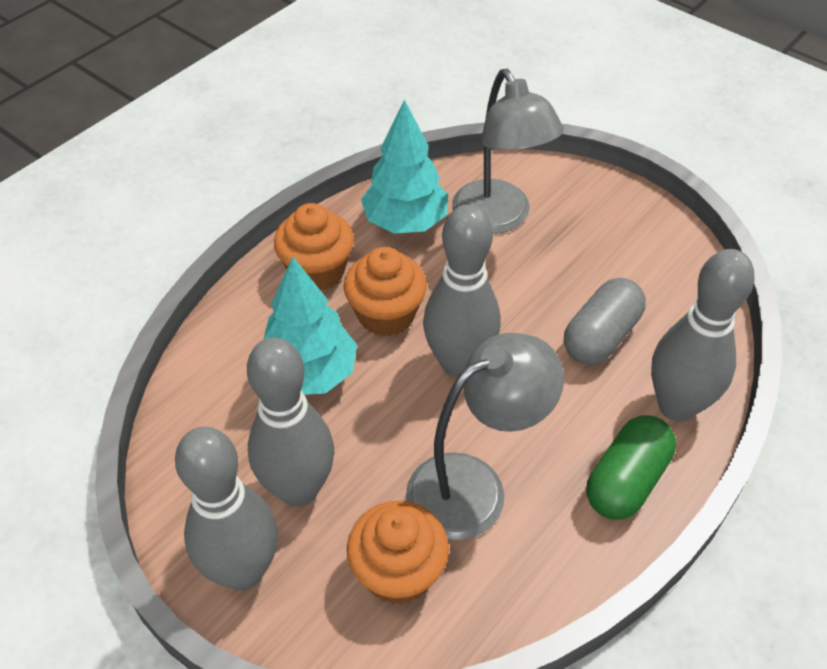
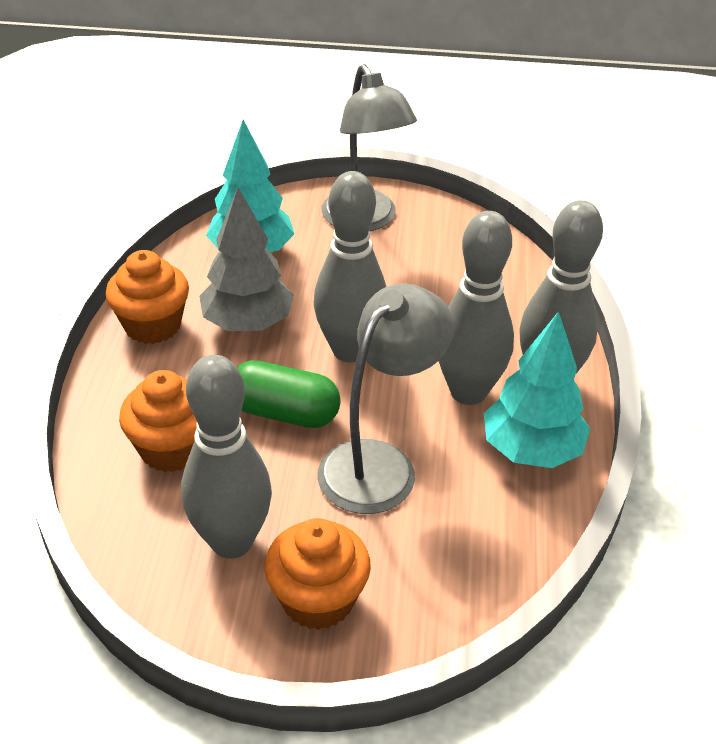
grey capsule: 1 -> 0
grey tree: 0 -> 1

